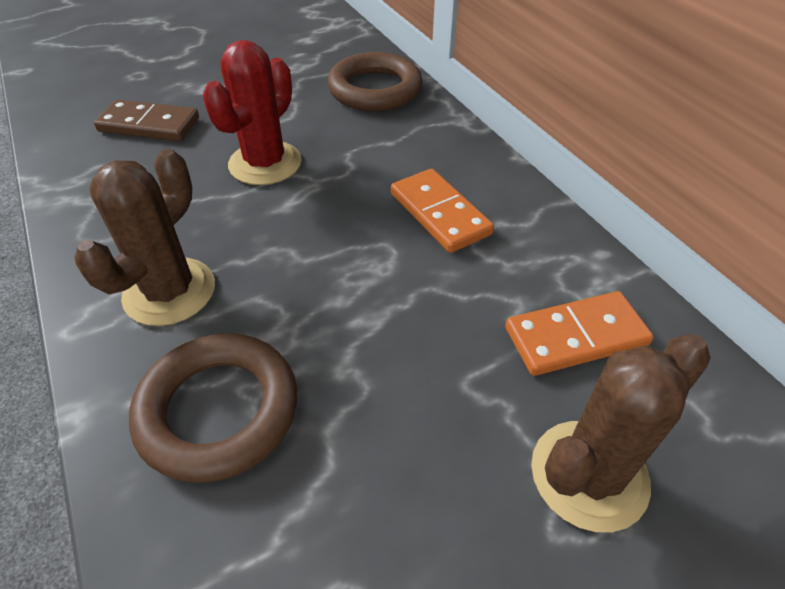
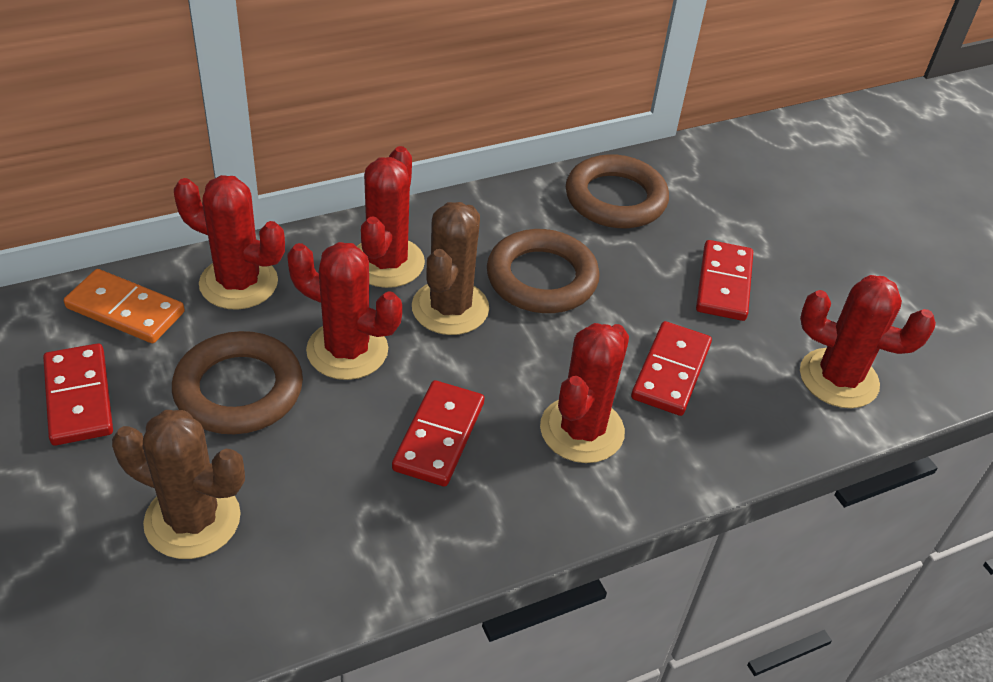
brown domino: 1 -> 0
brown ring: 2 -> 3
orange domino: 2 -> 1
red cactus: 1 -> 5
red domino: 0 -> 4

